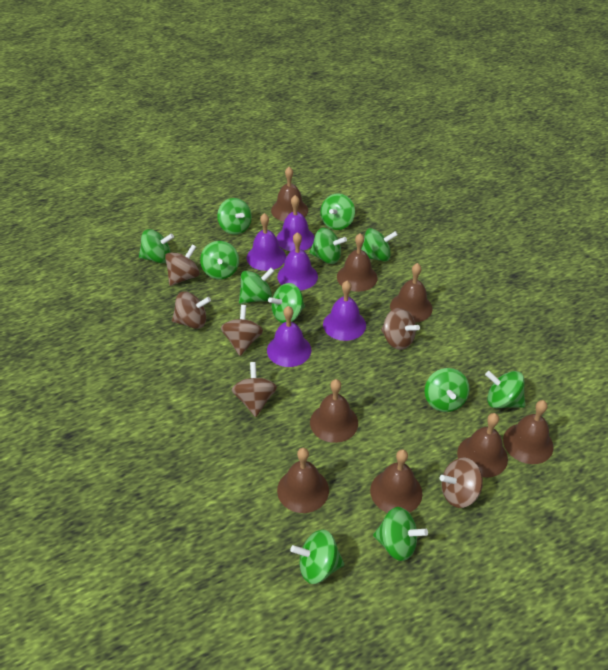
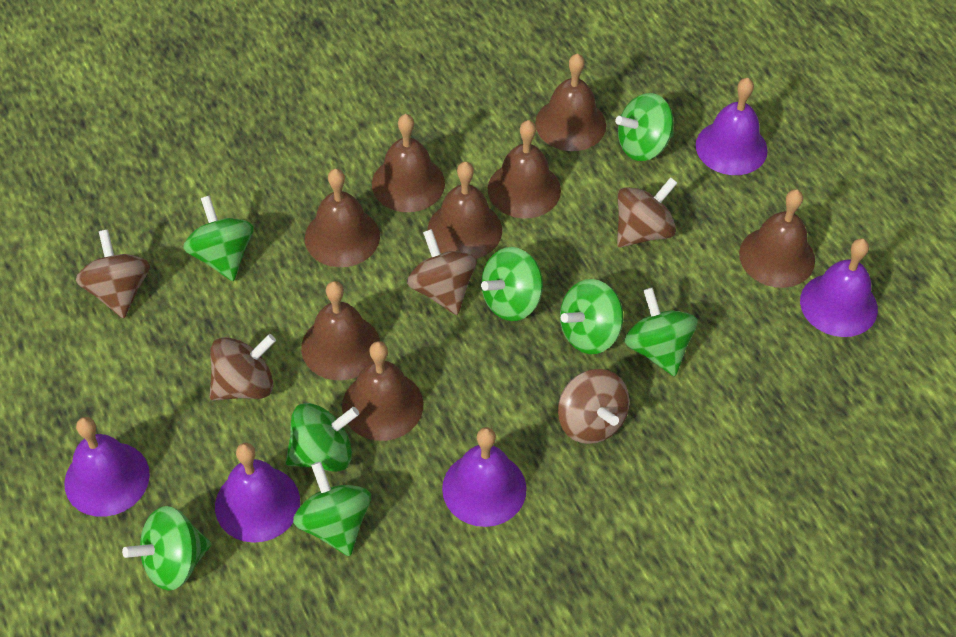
brown spinning top: 6 -> 5
green spinning top: 12 -> 8

